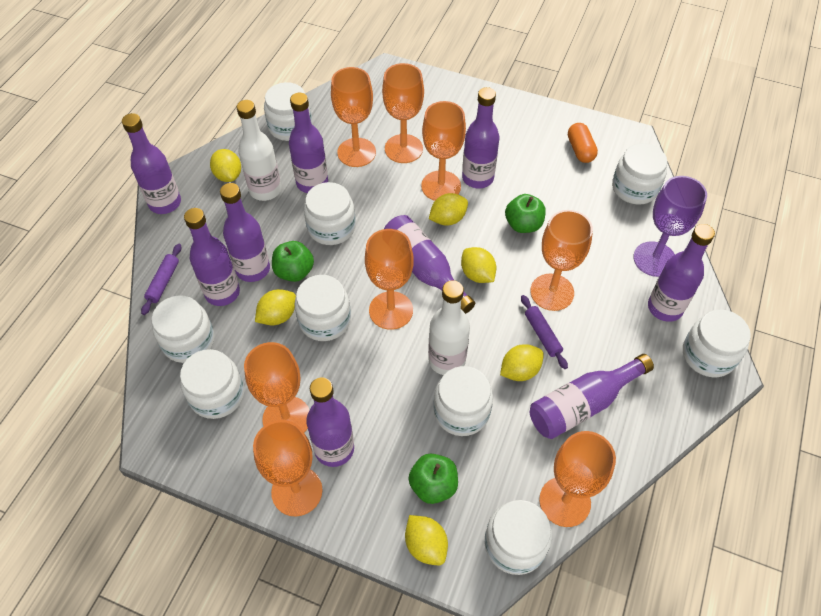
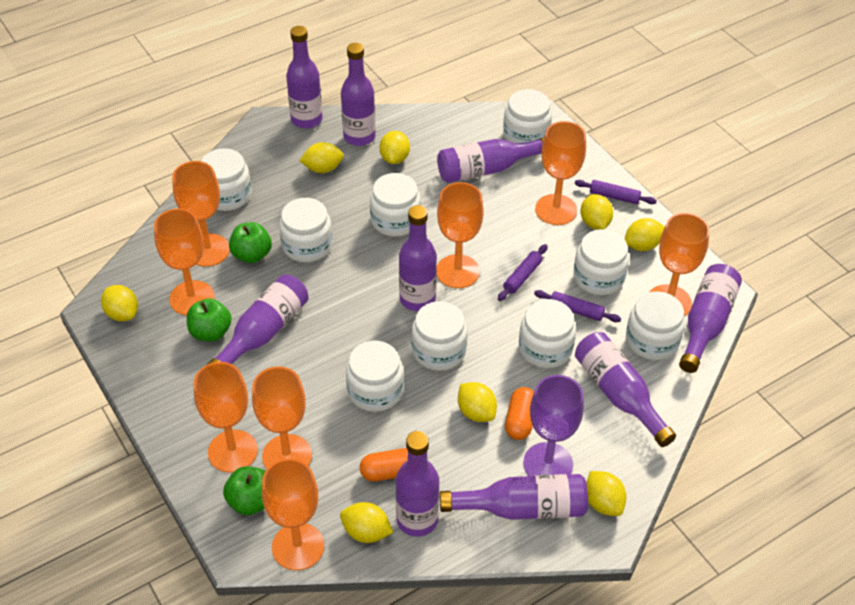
orange capsule: 1 -> 2
purple rolling pin: 2 -> 3
white bottle: 2 -> 0
yellow lemon: 6 -> 8

